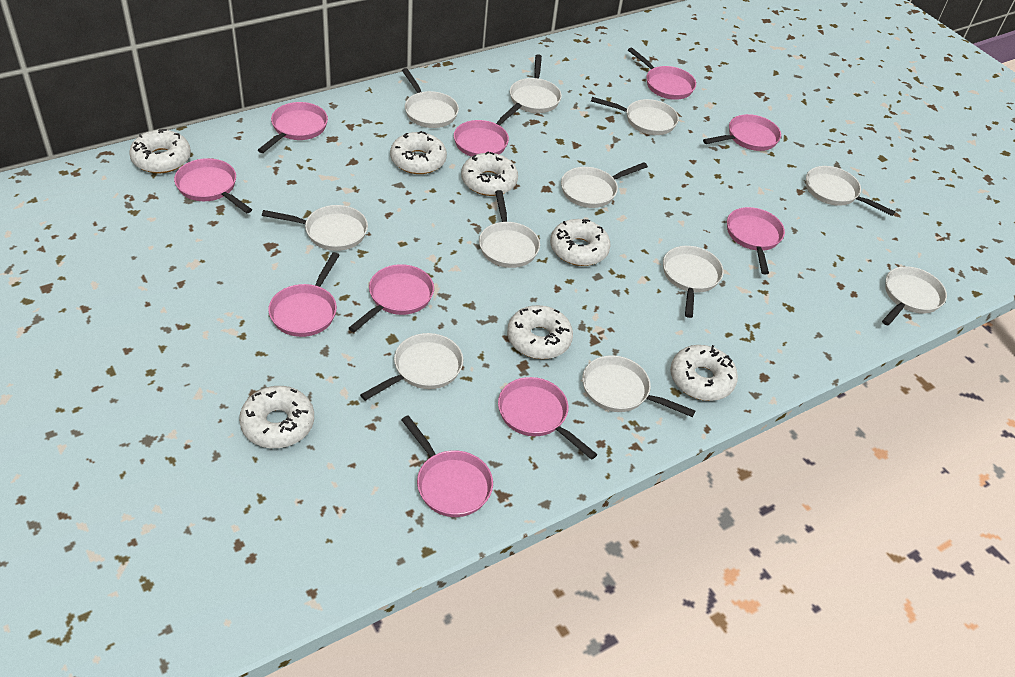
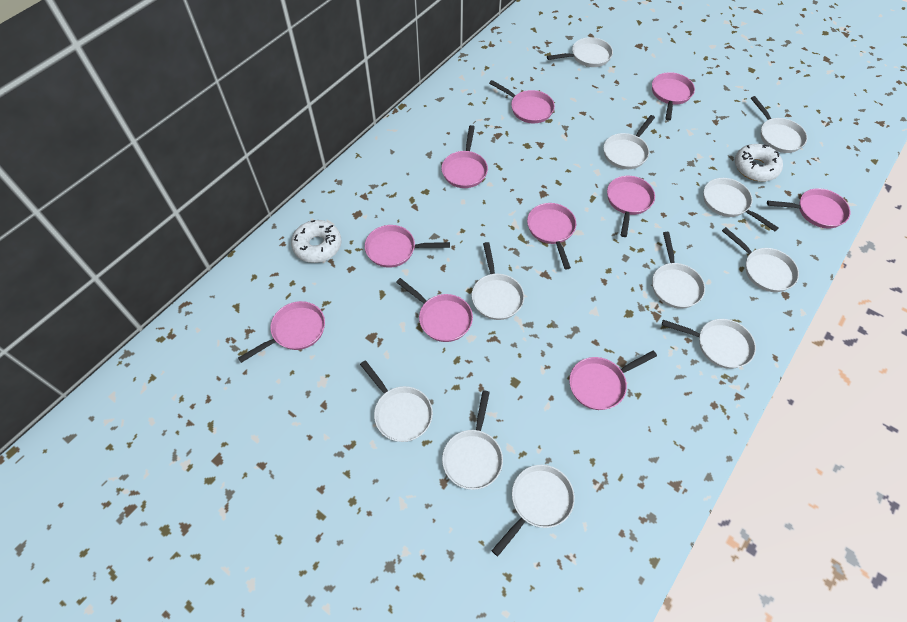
white donut: 7 -> 2

